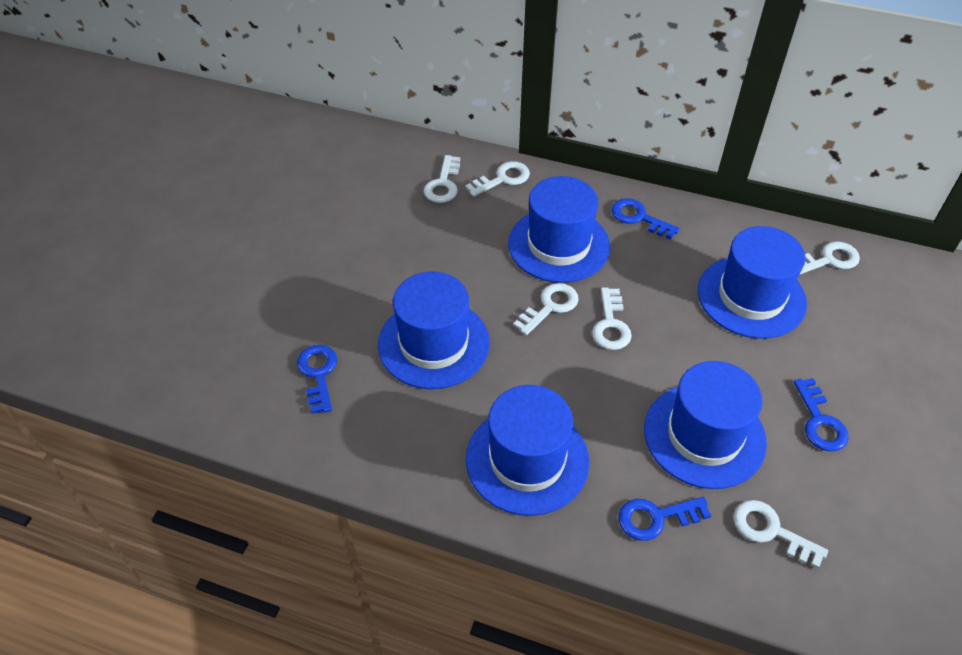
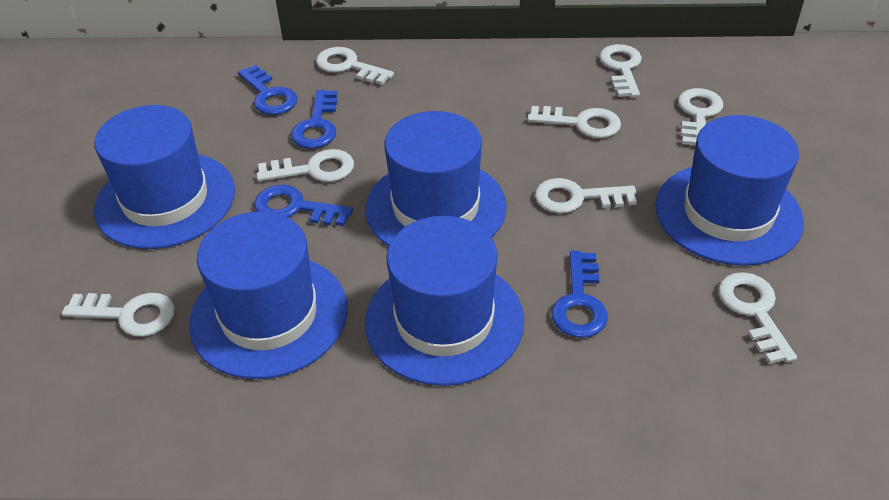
white key: 6 -> 8

